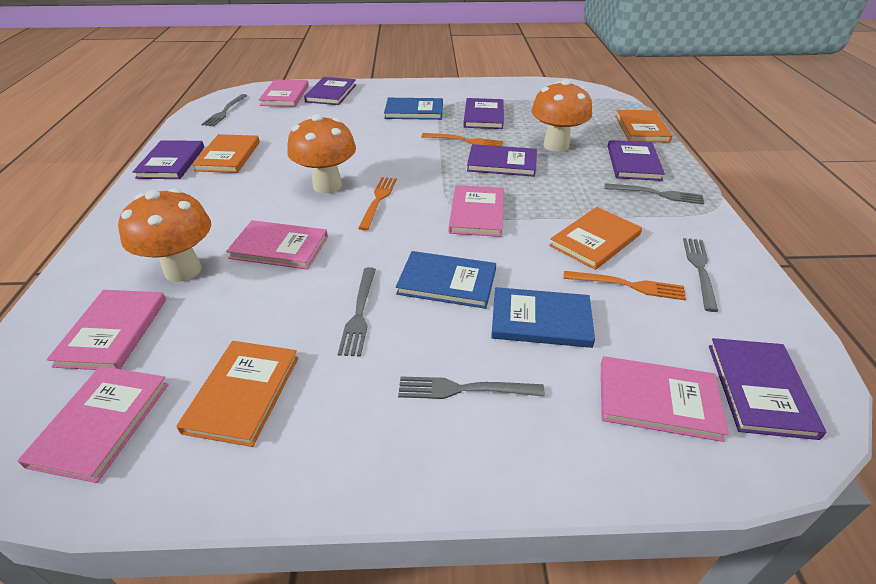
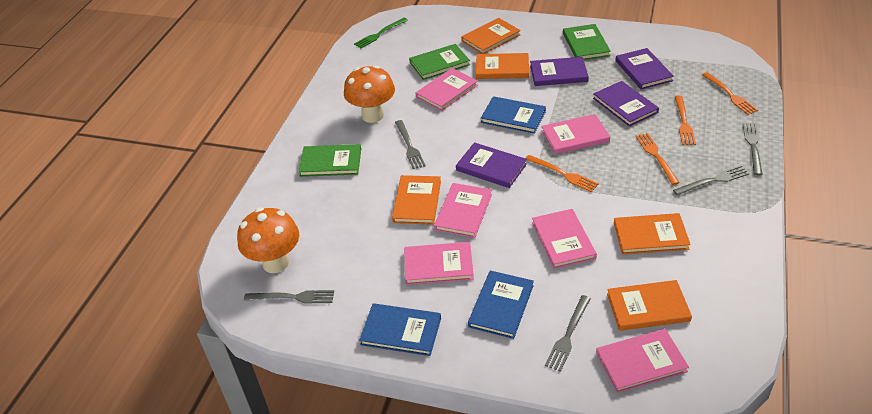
green book: 0 -> 3
green fork: 0 -> 1
orange book: 4 -> 5
orange fork: 3 -> 4
orange mushroom: 3 -> 2
purple book: 6 -> 4

